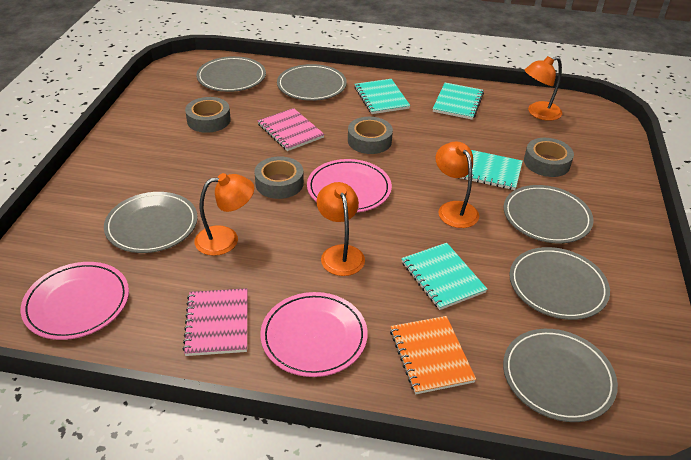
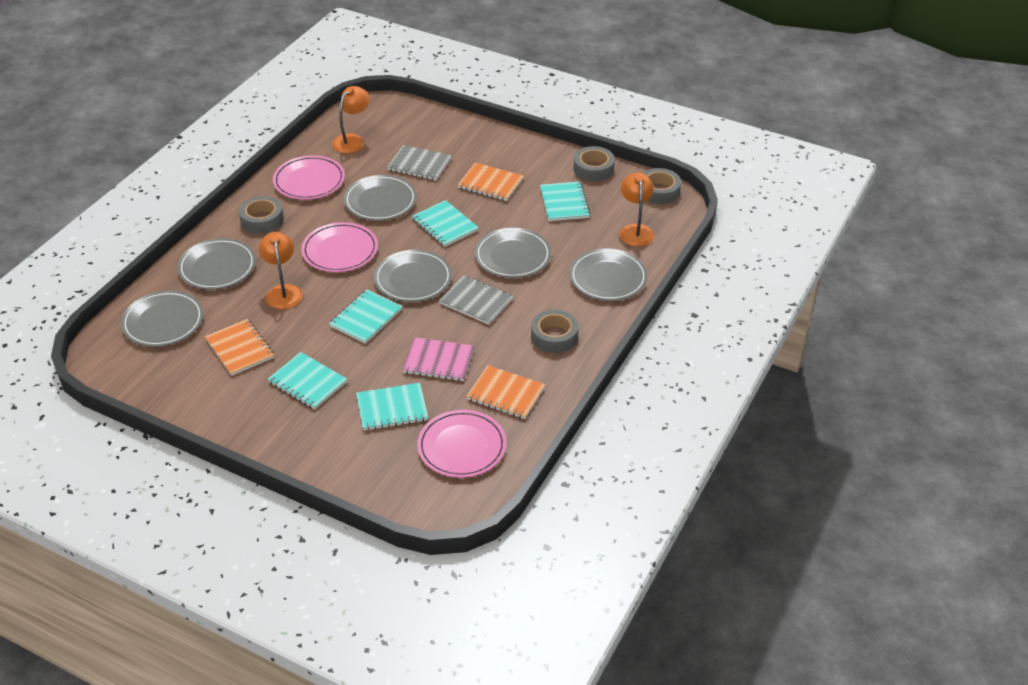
grey notebook: 0 -> 2
orange lamp: 4 -> 3
orange notebook: 1 -> 3
pink notebook: 2 -> 1
turquoise notebook: 4 -> 5

